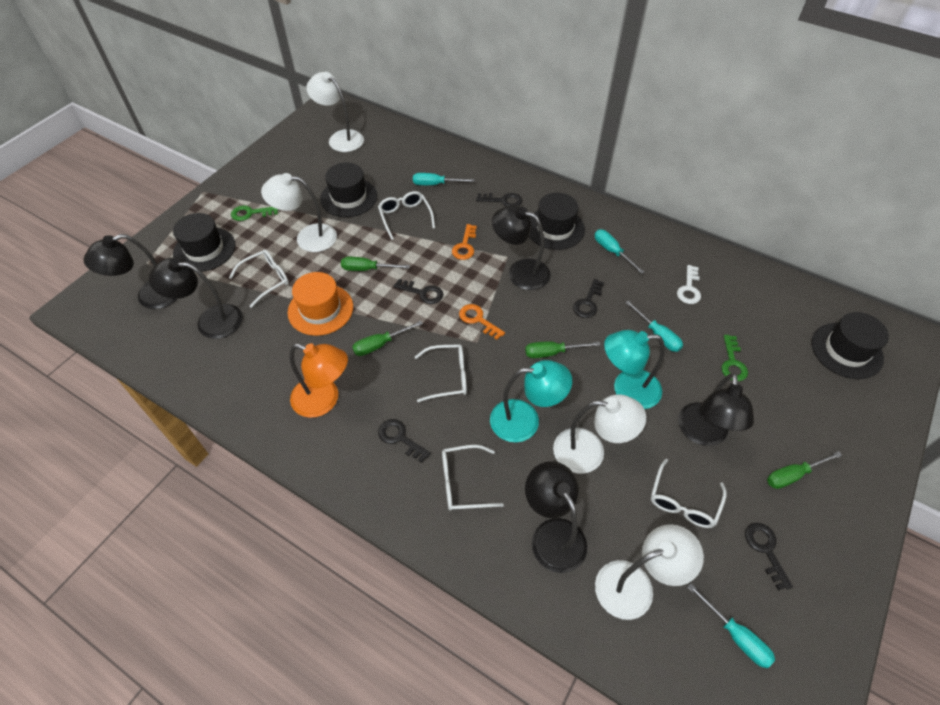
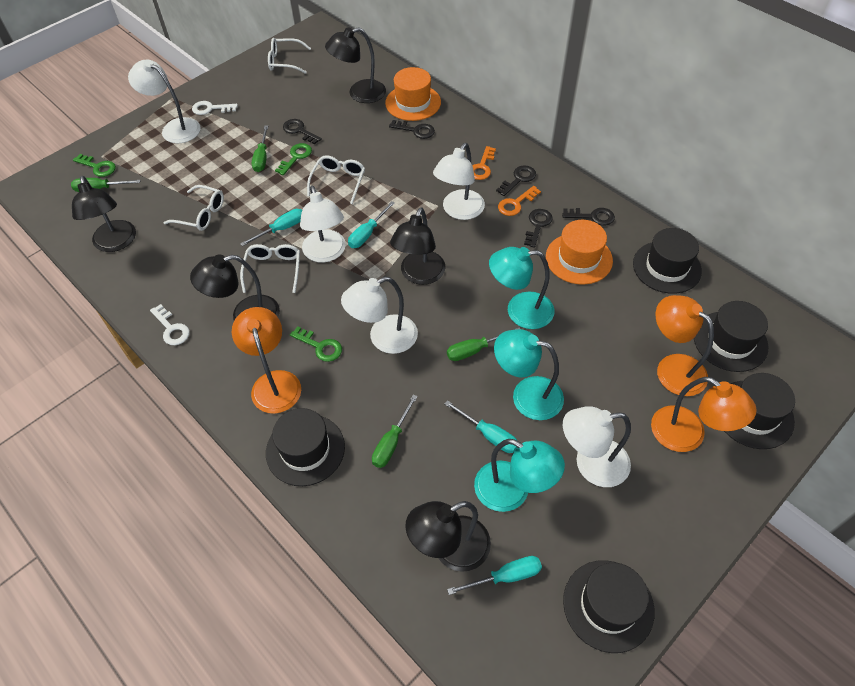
black hat: 4 -> 5
green key: 2 -> 3
orange hat: 1 -> 2
orange lamp: 1 -> 3
turquoise lamp: 2 -> 3
white glasses: 5 -> 4
white key: 1 -> 2
white lamp: 4 -> 5

